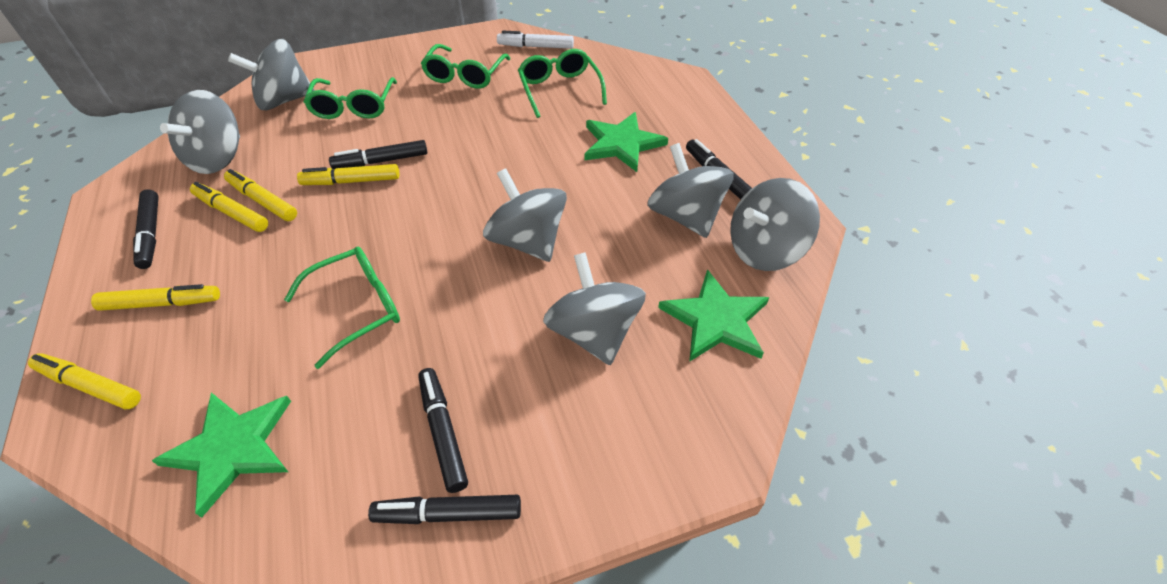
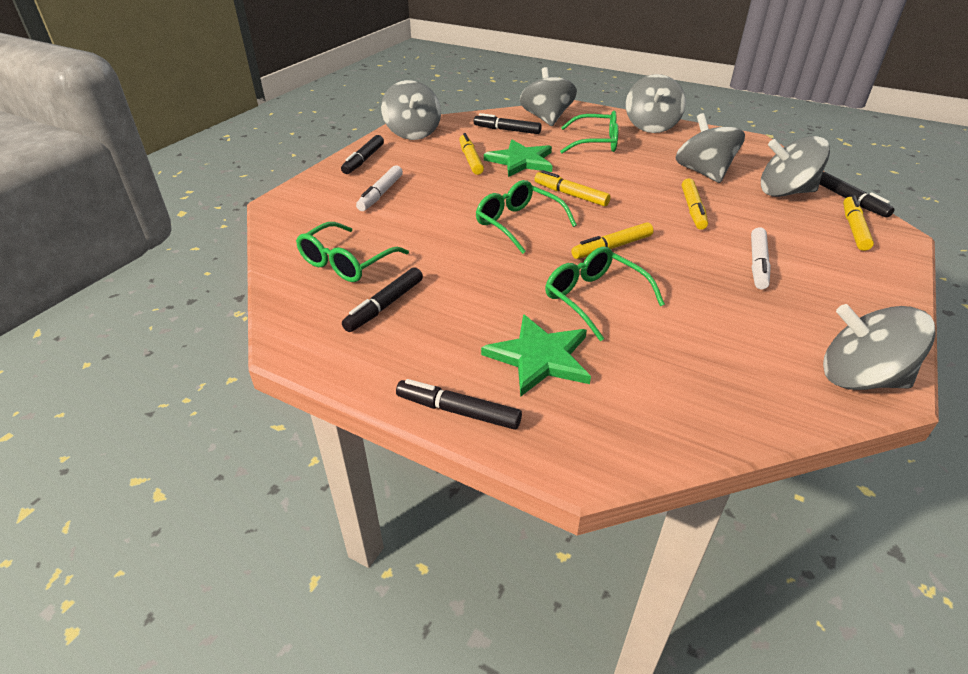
green star: 3 -> 2
white marker: 1 -> 2

